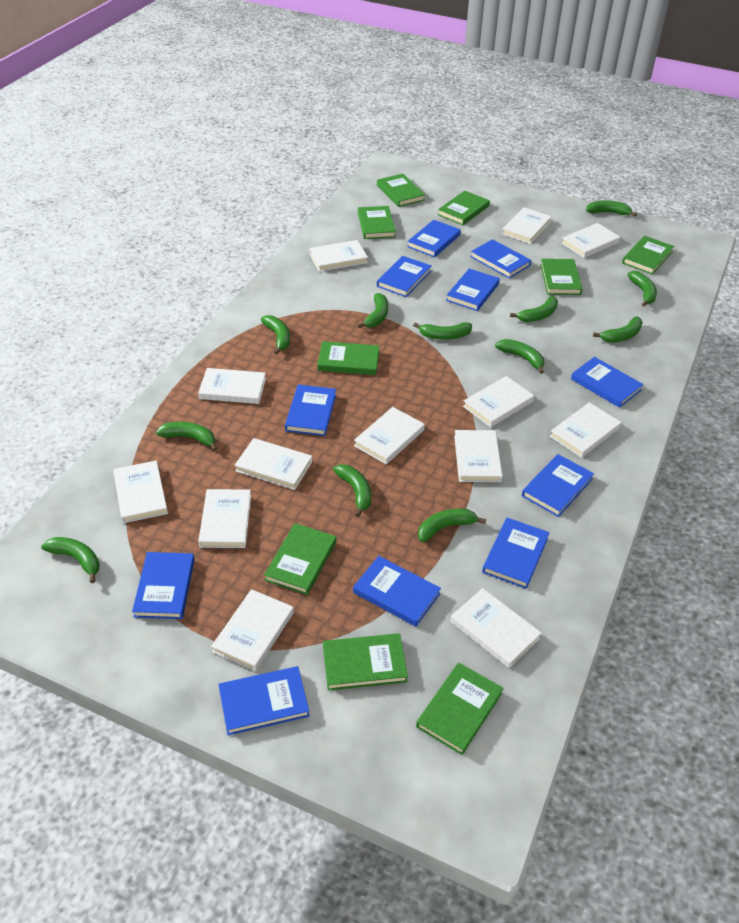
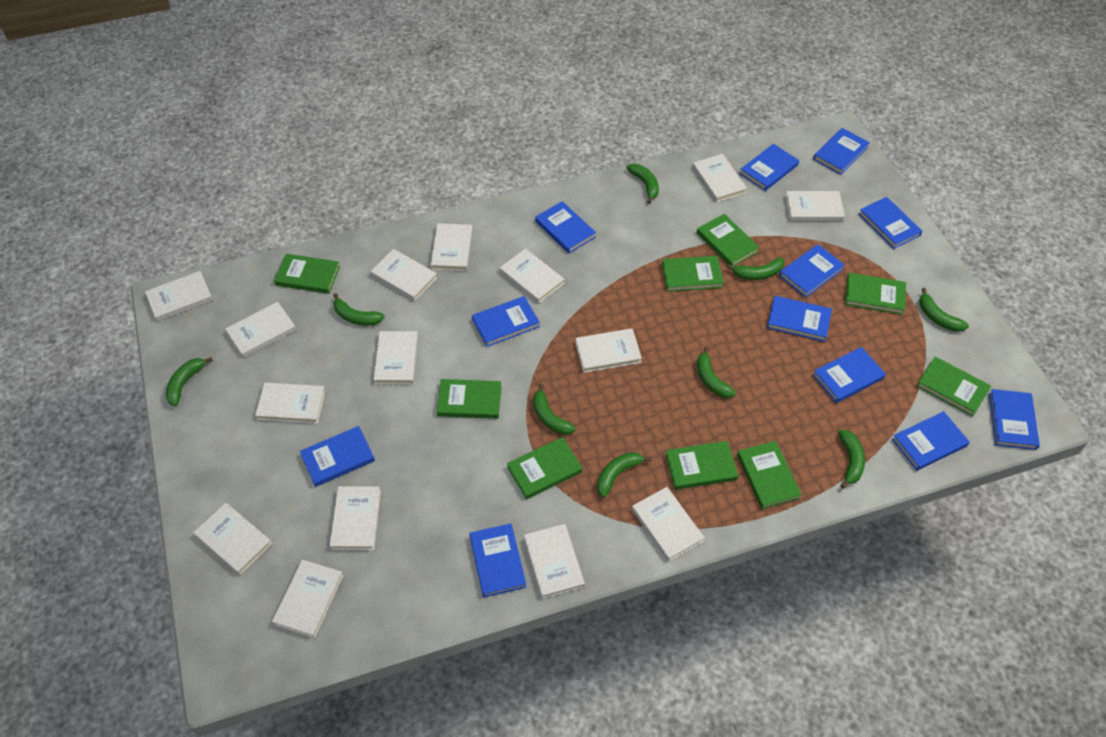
blue book: 11 -> 12
green banana: 12 -> 9
white book: 13 -> 15

